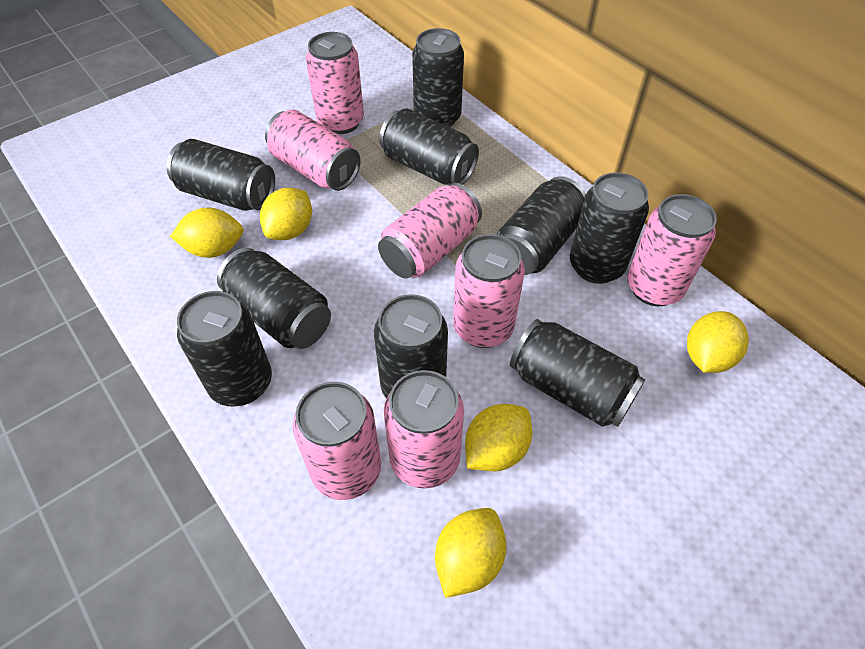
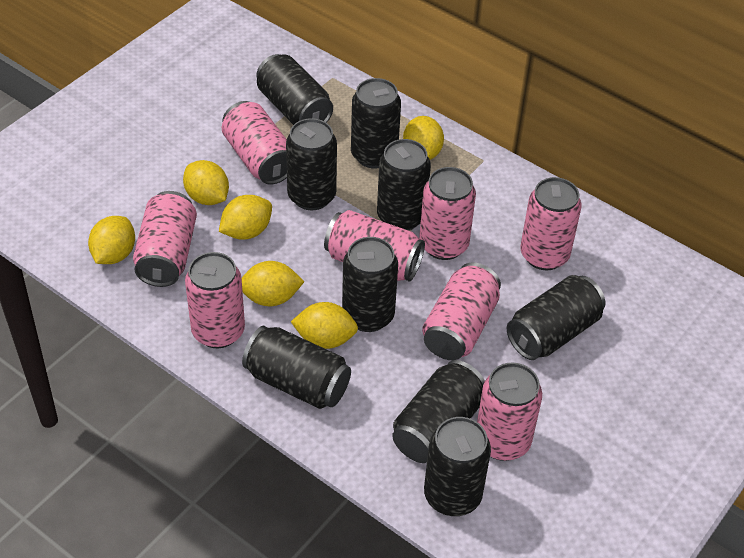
pink can: 7 -> 8
yellow lemon: 5 -> 6

